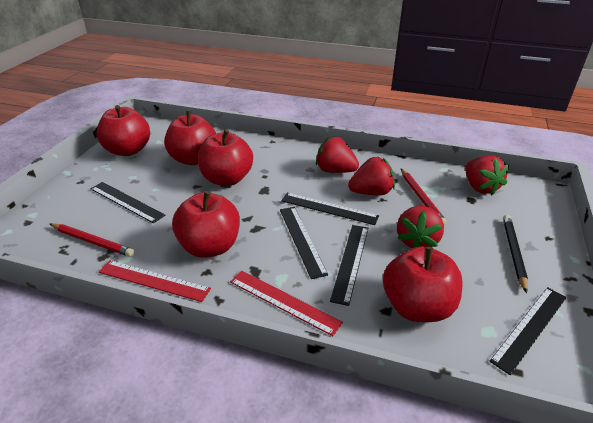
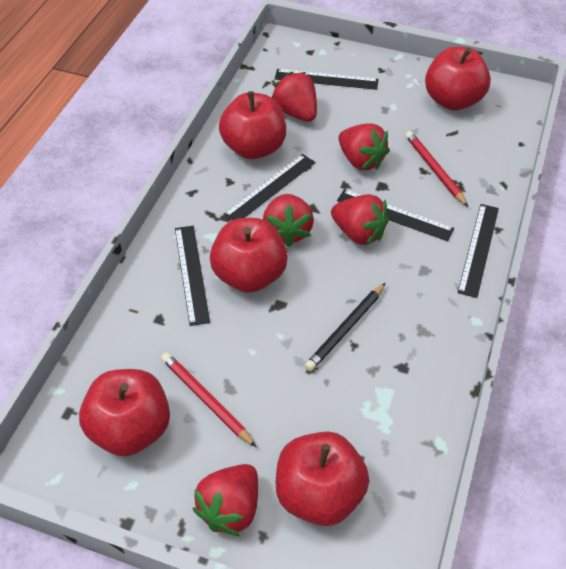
red ruler: 2 -> 0
red strawberry: 4 -> 5

